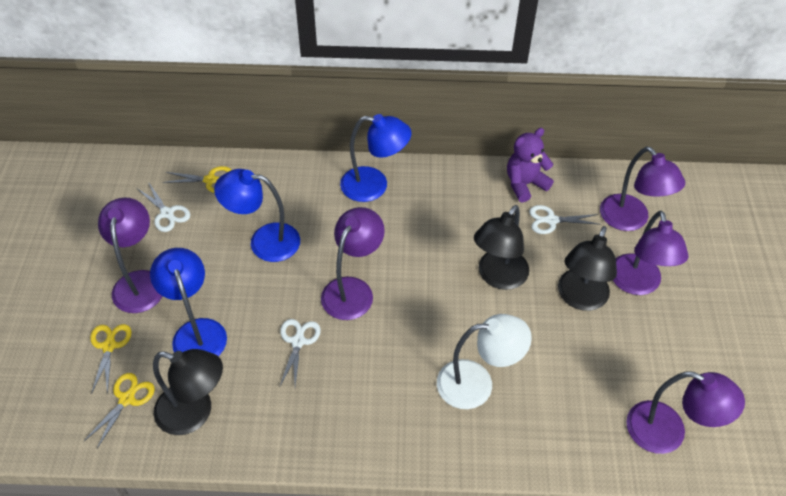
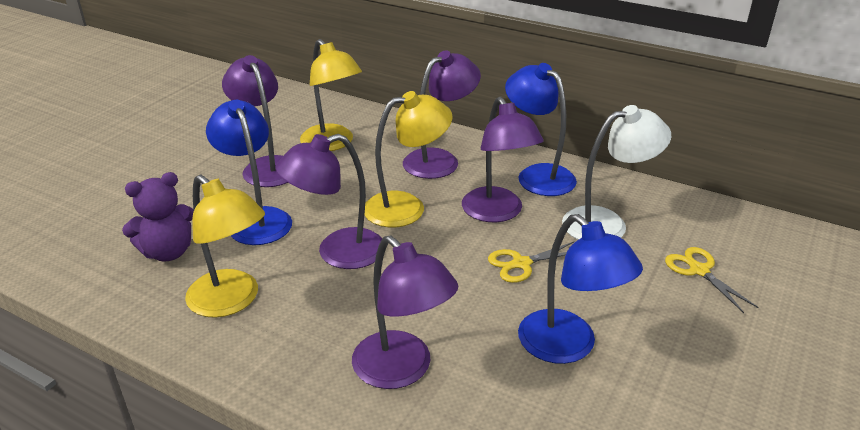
black lamp: 3 -> 0
white scissors: 3 -> 0
yellow lamp: 0 -> 3
yellow scissors: 3 -> 2

